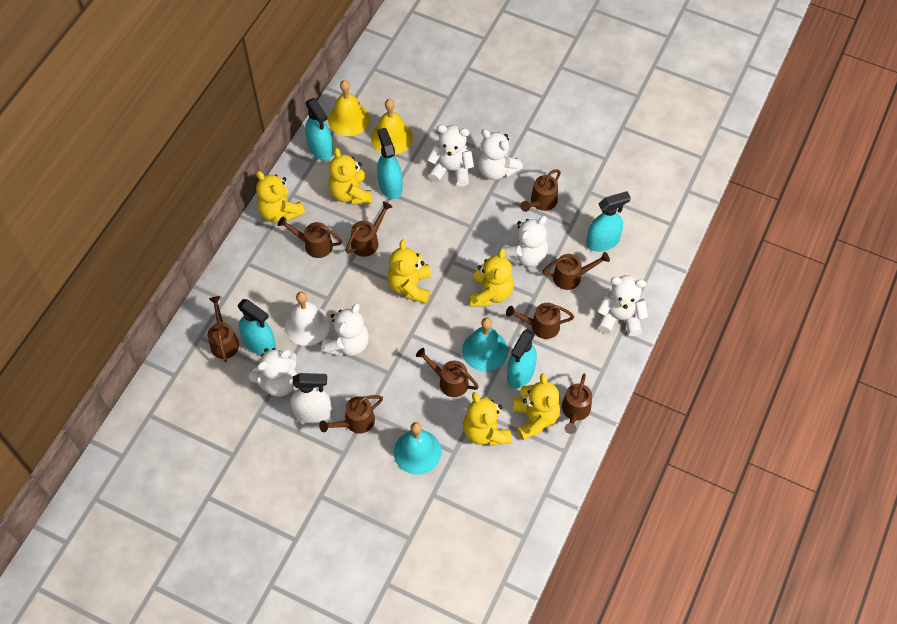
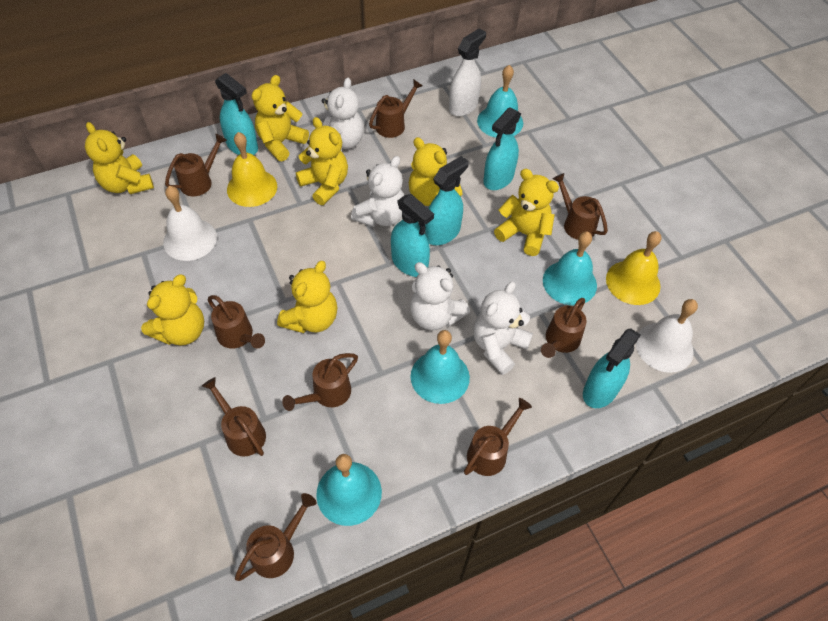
turquoise bell: 2 -> 4
white bell: 1 -> 2
white teddy bear: 6 -> 4
yellow teddy bear: 6 -> 7

